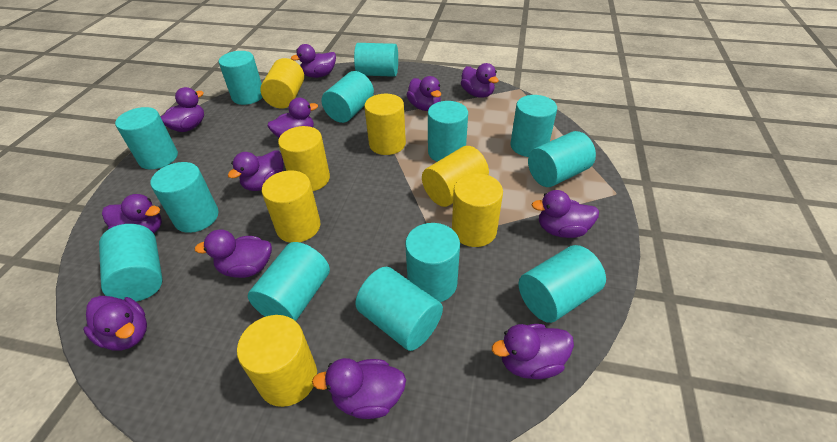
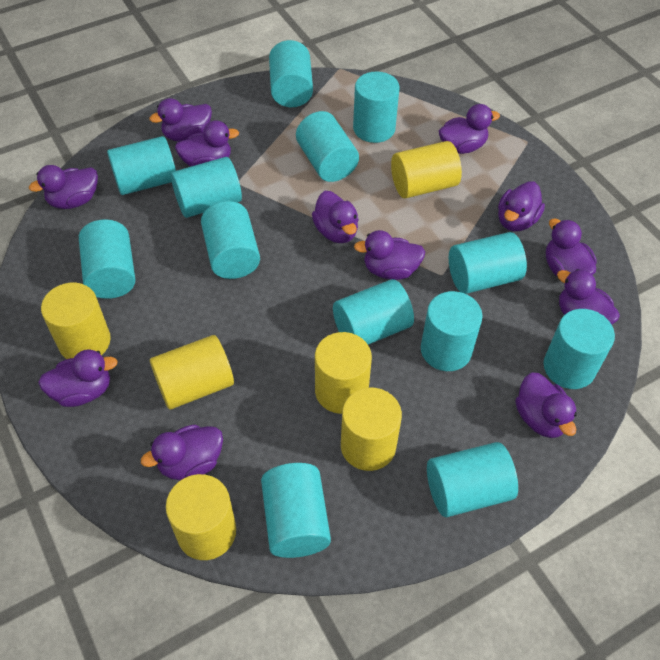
yellow cylinder: 7 -> 6

